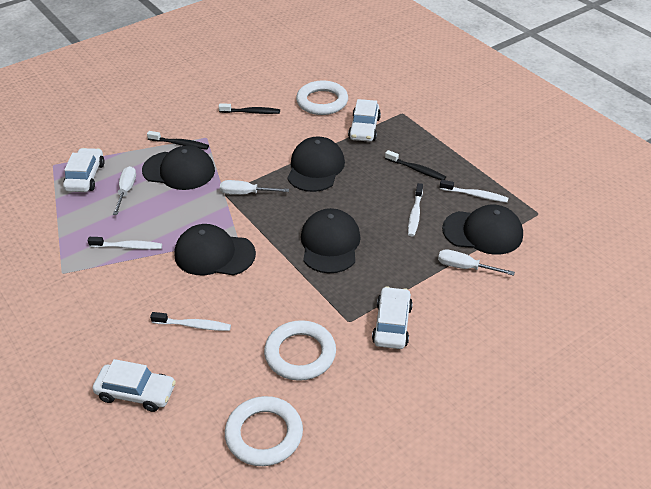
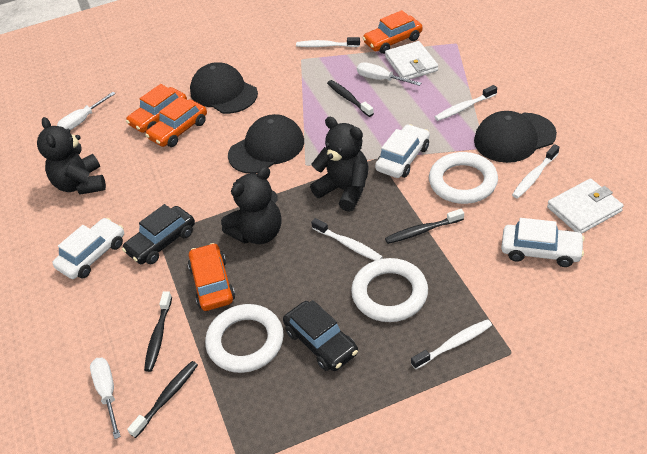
black cap: 5 -> 3
black car: 0 -> 2
black teddy bear: 0 -> 3
black toothbrush: 3 -> 4
orange car: 0 -> 4
white car: 4 -> 3
white toothbrush: 4 -> 5
white wallet: 0 -> 2

